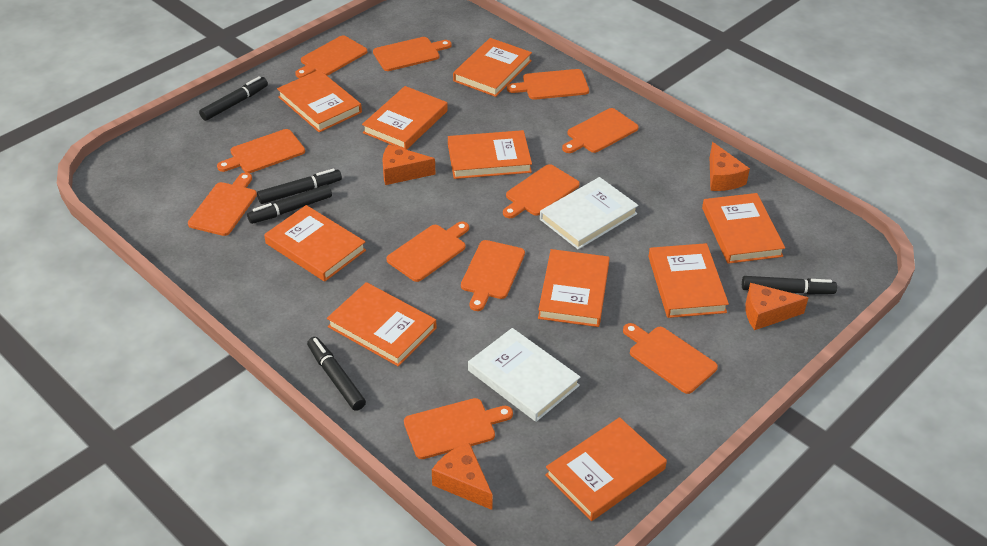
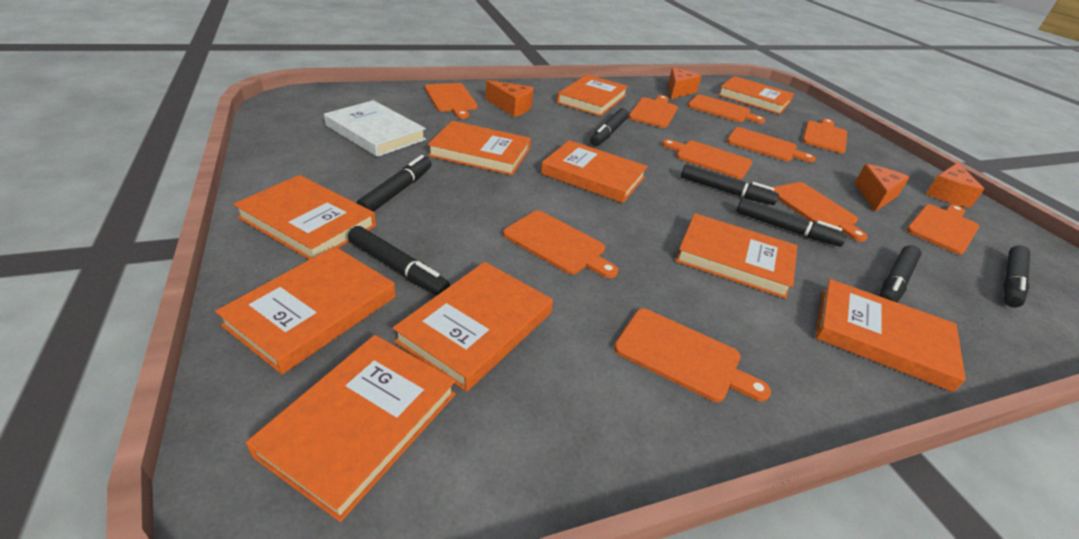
black marker: 5 -> 7
orange cutting board: 11 -> 10
white book: 2 -> 1

